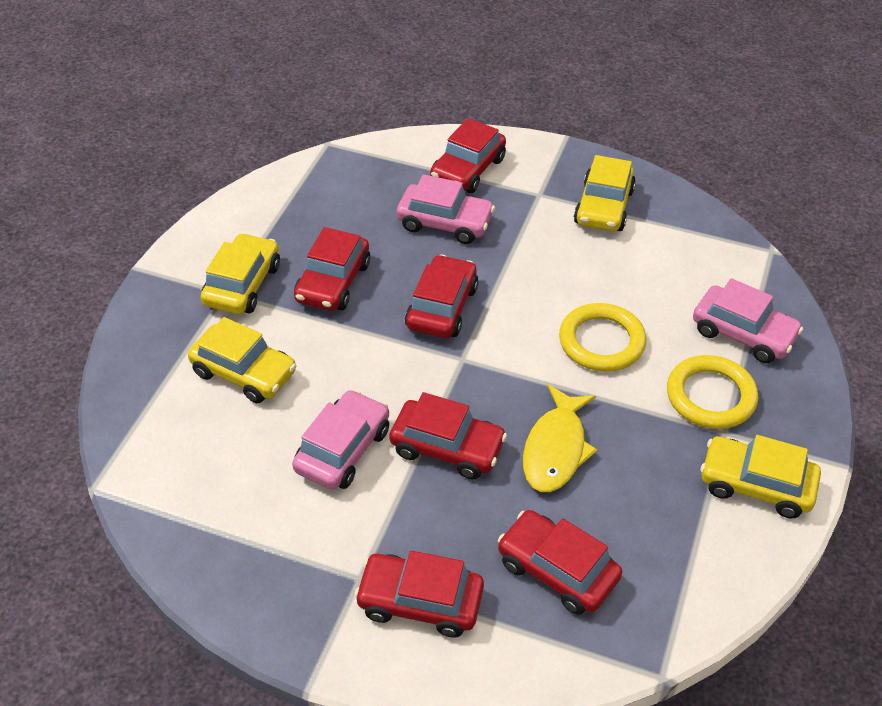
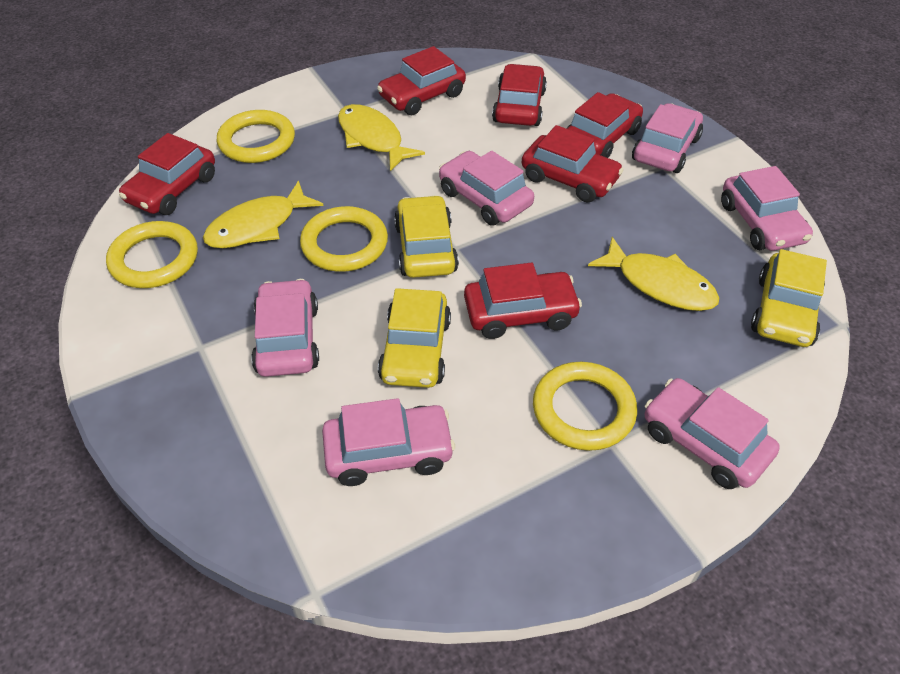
pink car: 3 -> 6
yellow car: 4 -> 3
yellow fish: 1 -> 3
yellow ring: 2 -> 4

